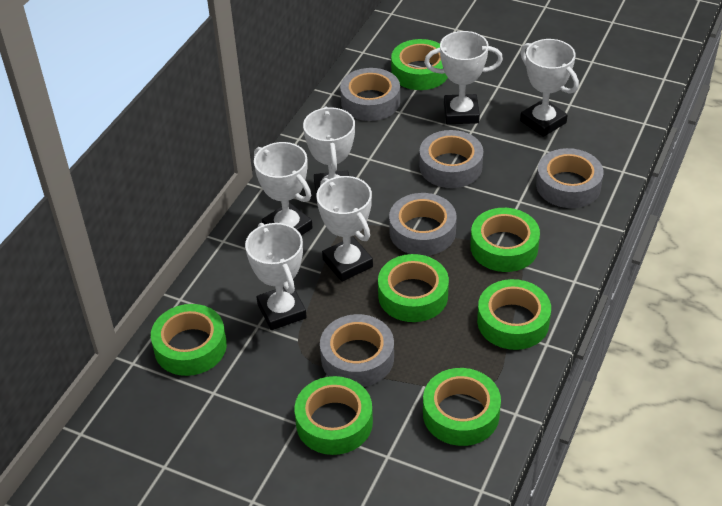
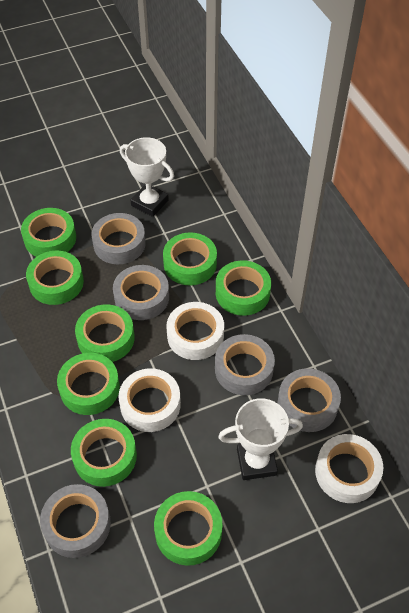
green tape: 7 -> 8
white tape: 0 -> 3
white trophy: 6 -> 2

